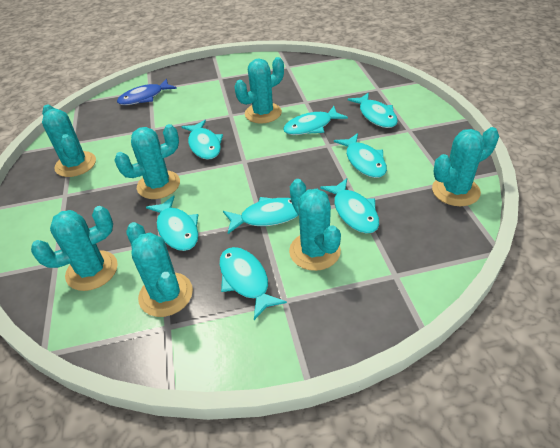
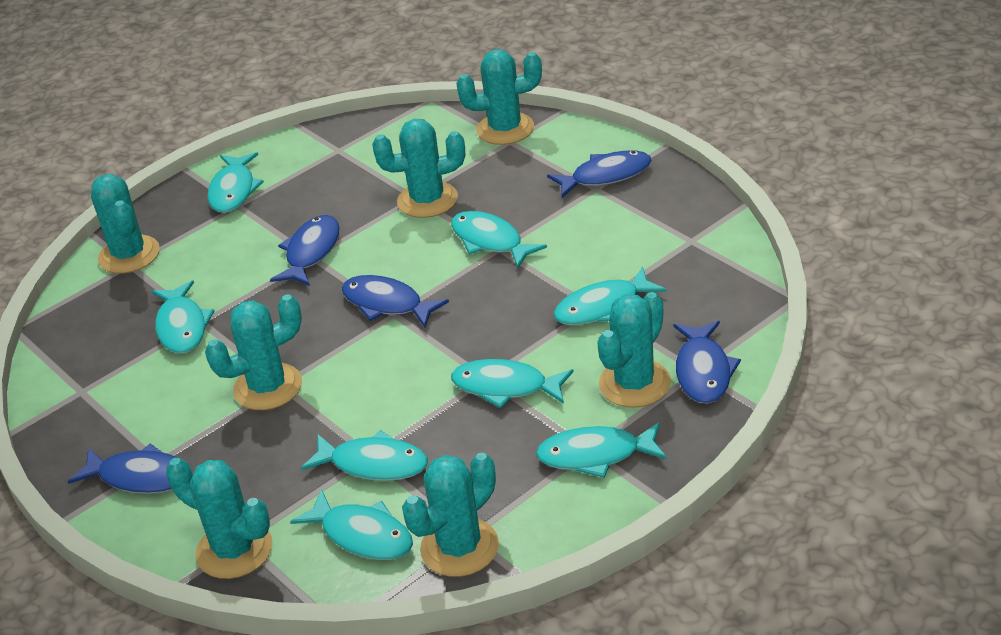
blue fish: 1 -> 5

